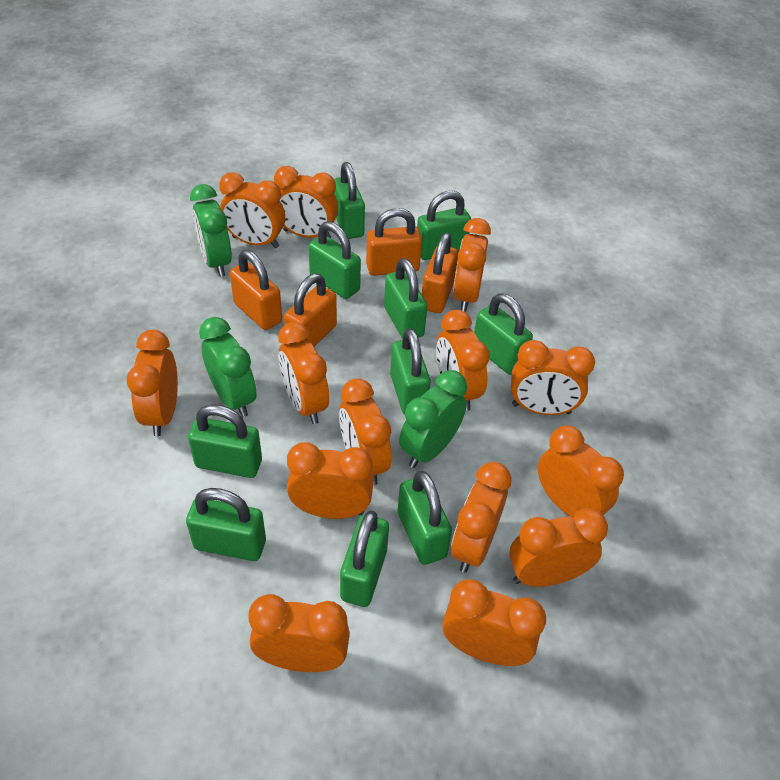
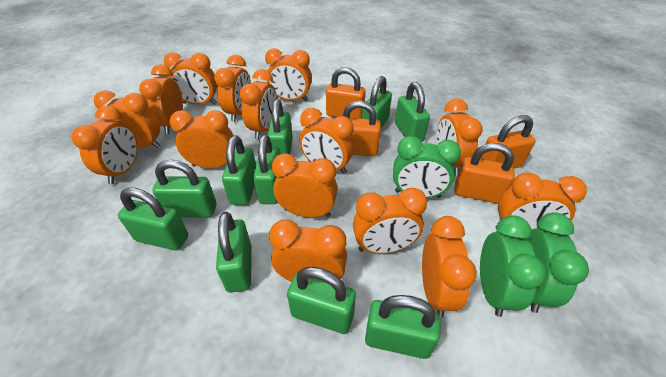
orange clock: 14 -> 15

